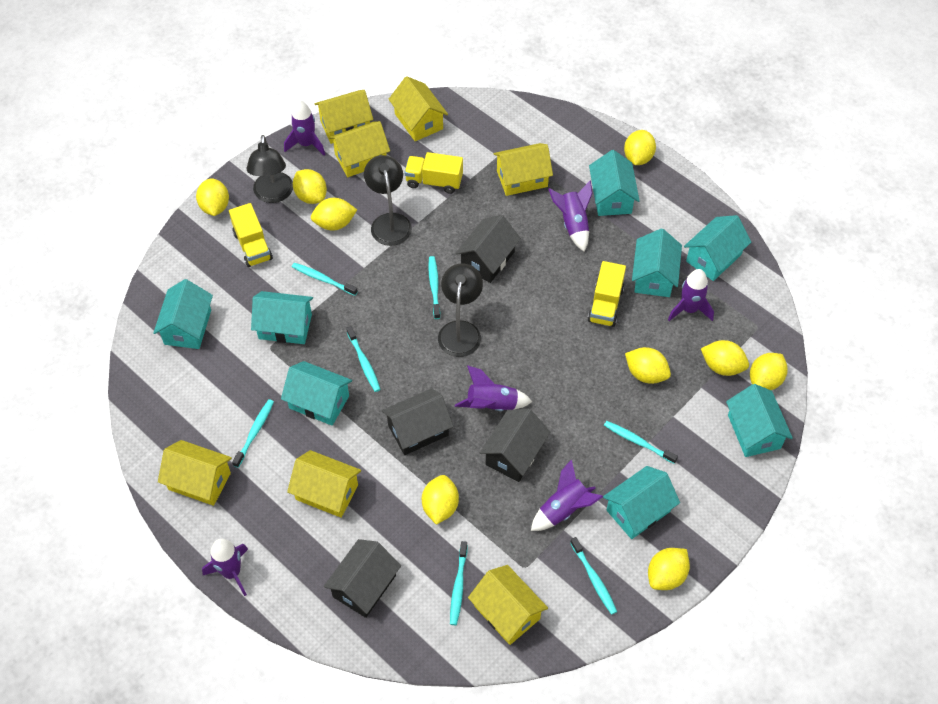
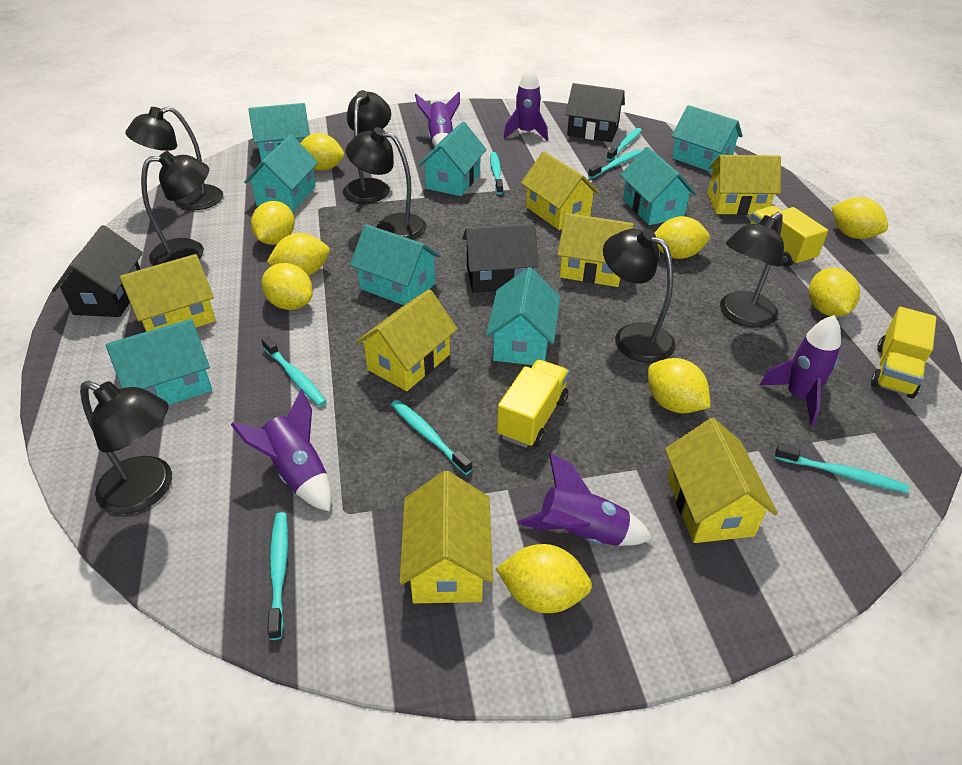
black house: 4 -> 3
black lamp: 3 -> 7
purple rocket: 6 -> 5

